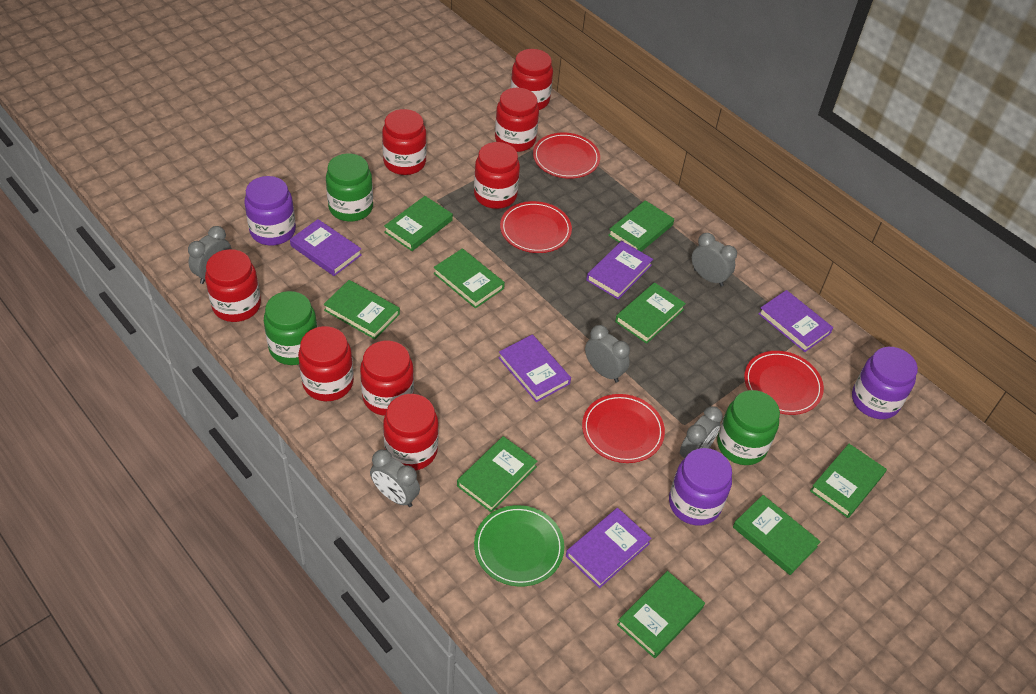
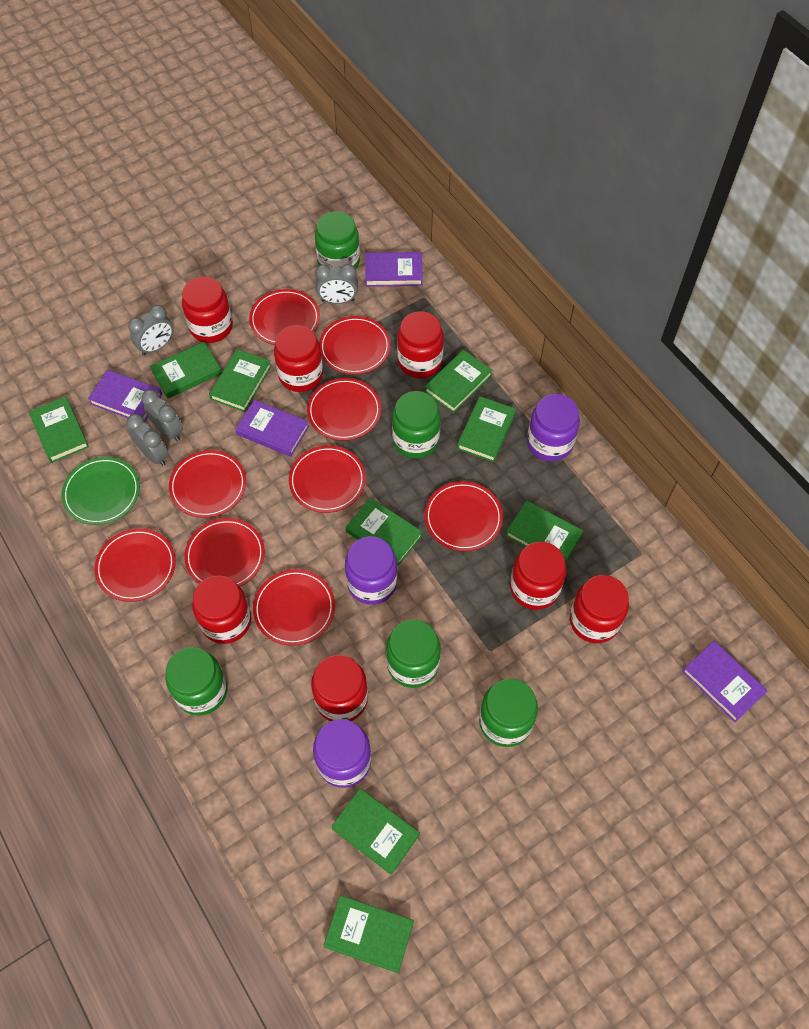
green jar: 3 -> 5
grey clock: 5 -> 4
purple book: 5 -> 4
red jar: 8 -> 7
red plate: 4 -> 9

